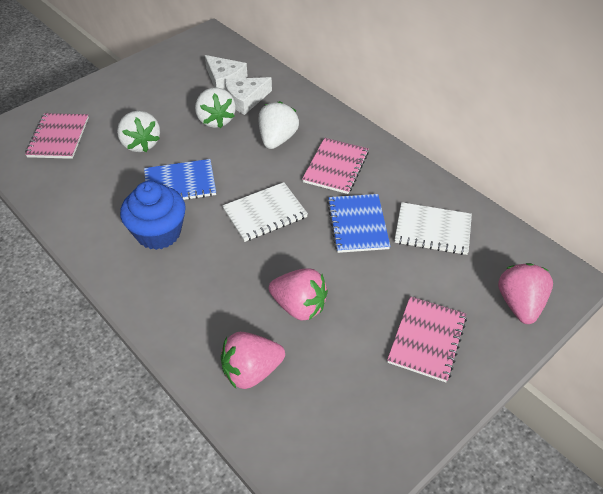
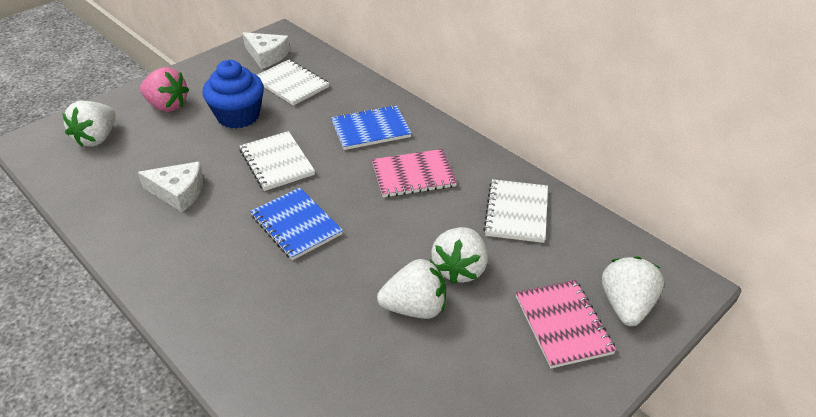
pink notebook: 3 -> 2
pink strawberry: 3 -> 1
white notebook: 2 -> 3
white strawberry: 3 -> 4

